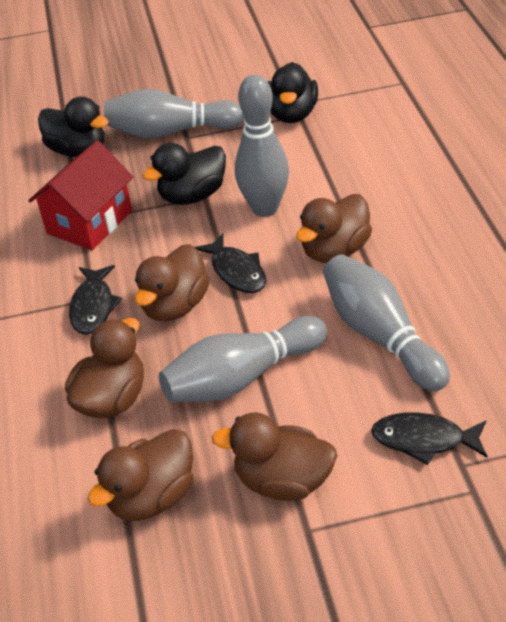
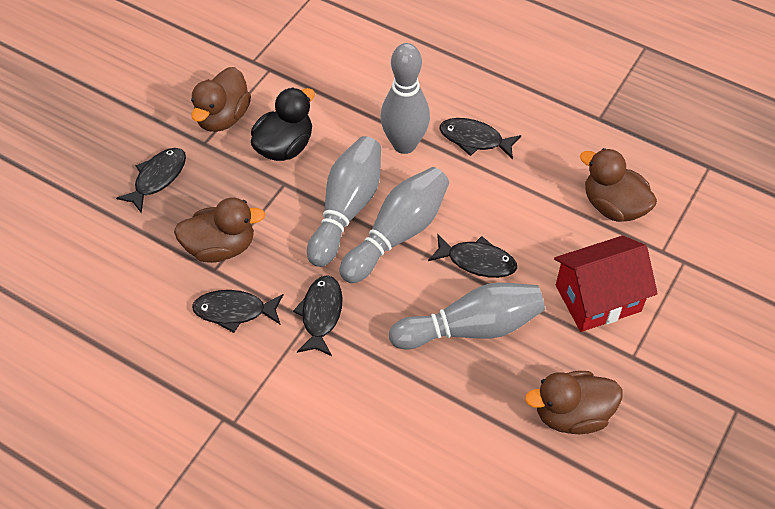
black duck: 3 -> 1
black fish: 3 -> 5
brown duck: 5 -> 4

